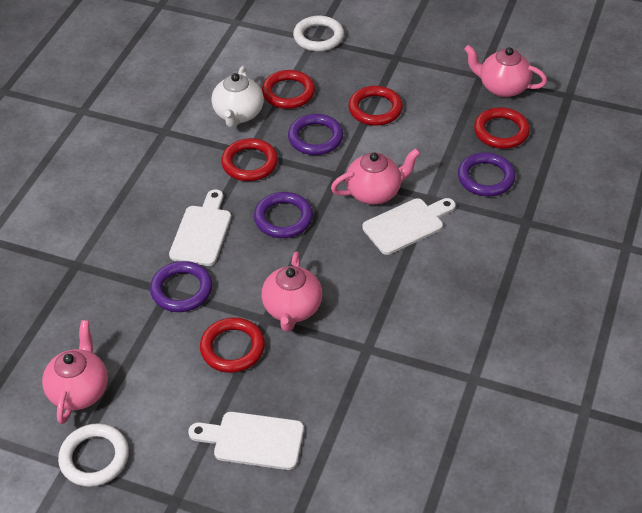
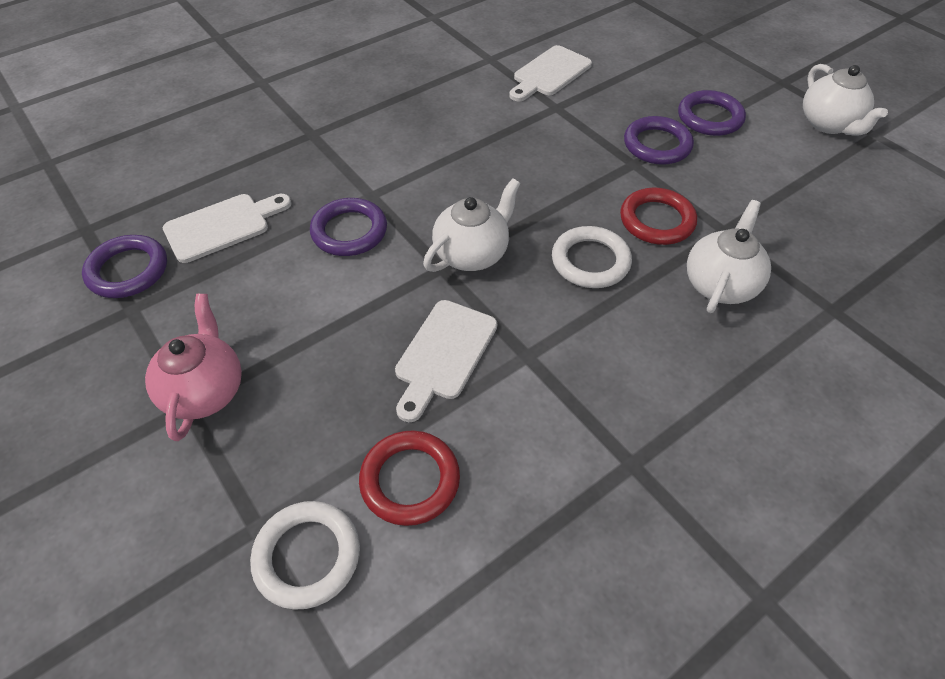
pink teapot: 4 -> 1
red ring: 5 -> 2
white teapot: 1 -> 3

